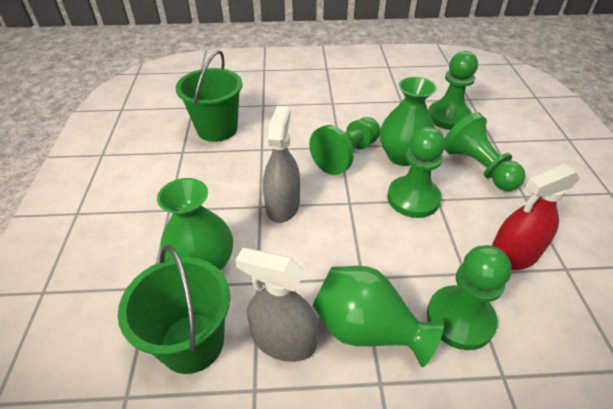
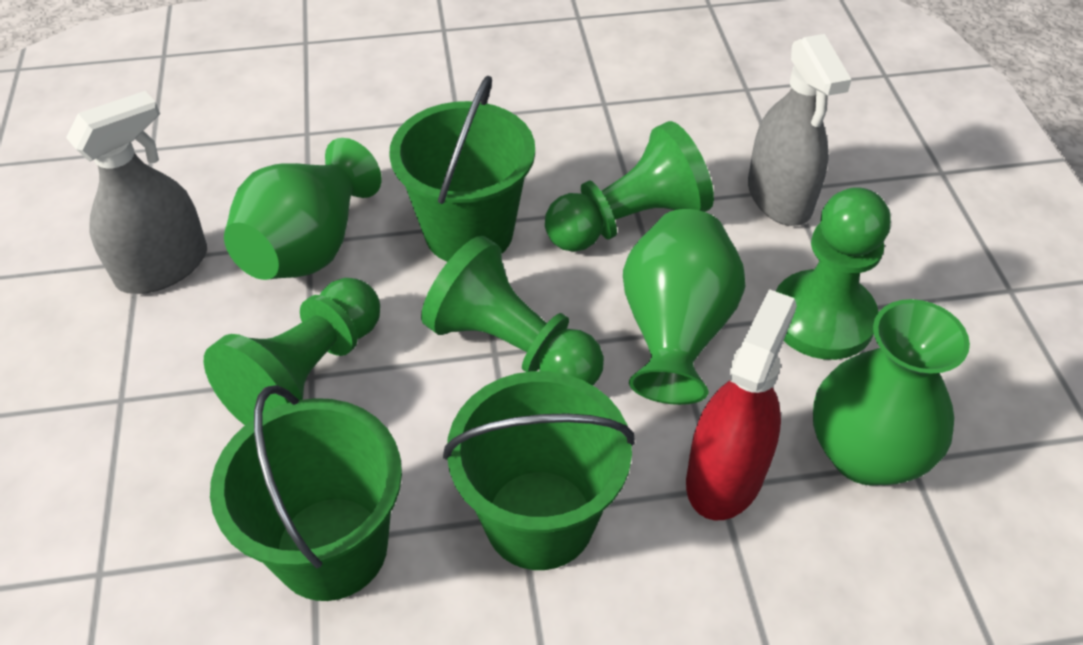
green bucket: 2 -> 3
green pawn: 5 -> 4

